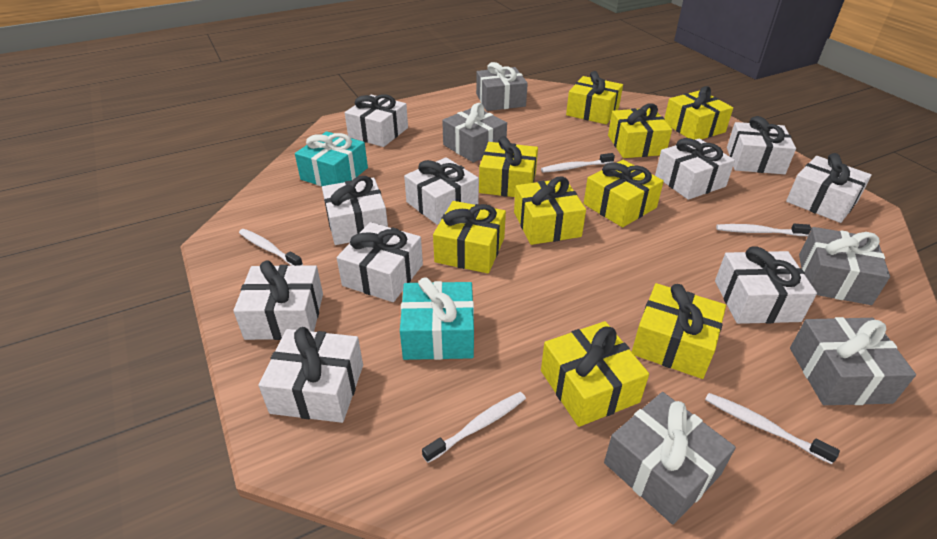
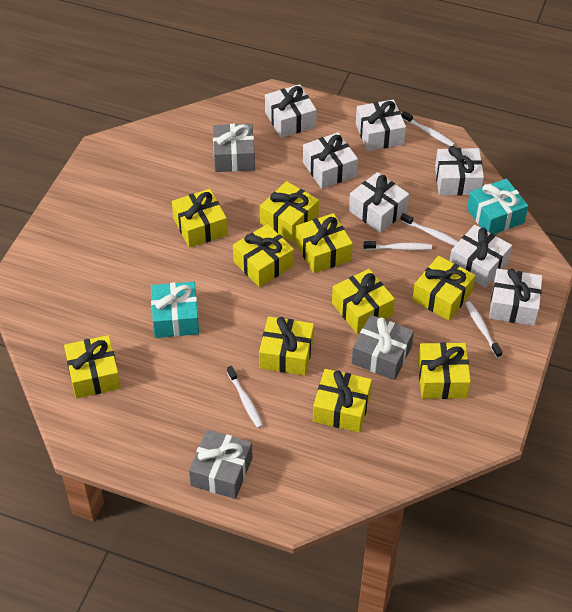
grey gift: 5 -> 3
white gift: 10 -> 7
yellow gift: 9 -> 10

